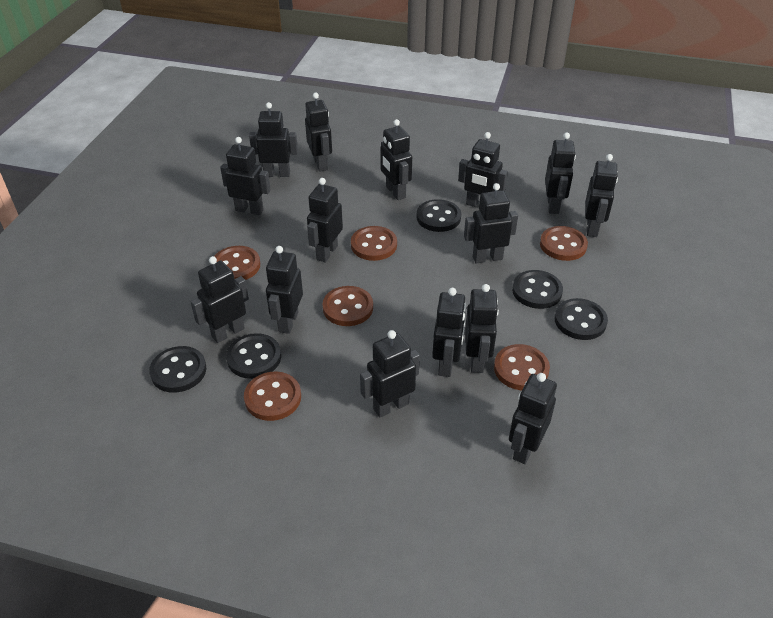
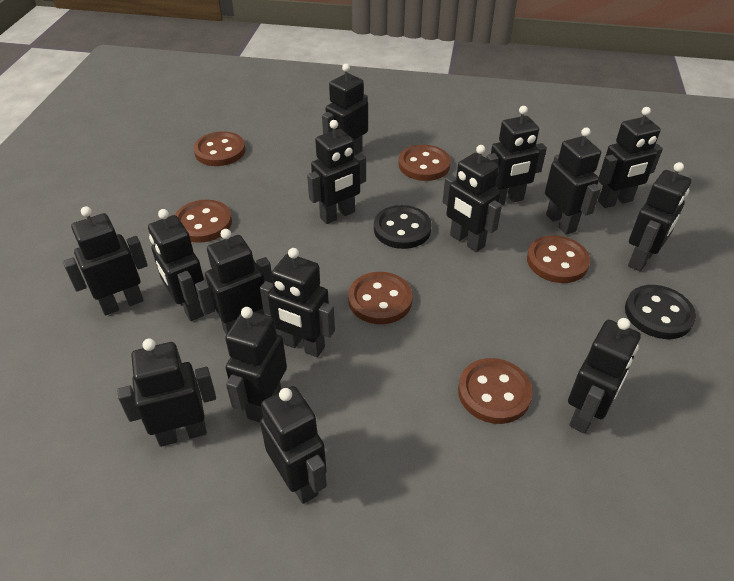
black button: 5 -> 2

